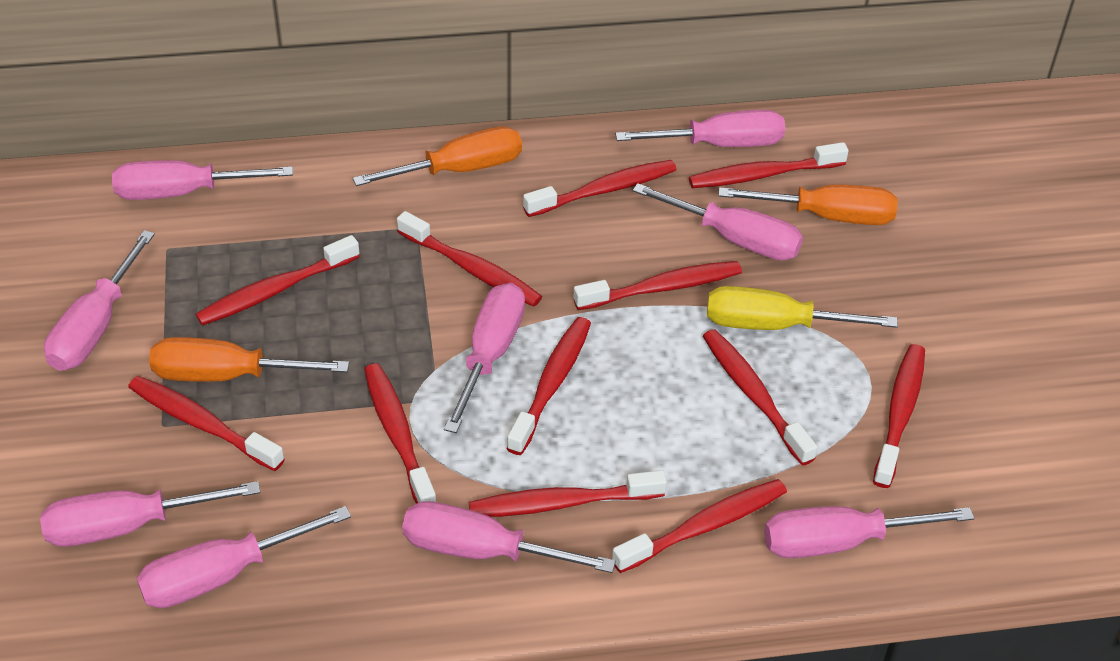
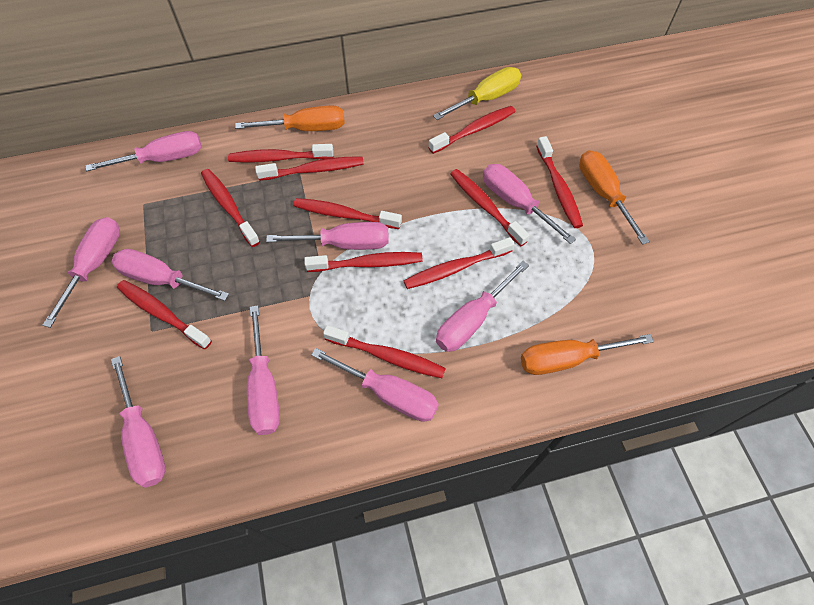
red toothbrush: 12 -> 11

